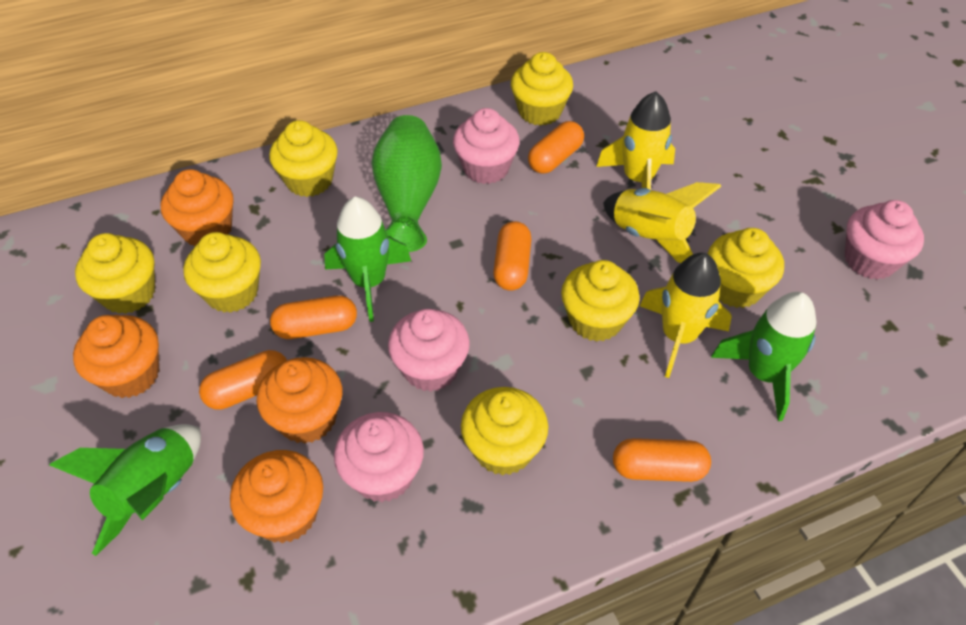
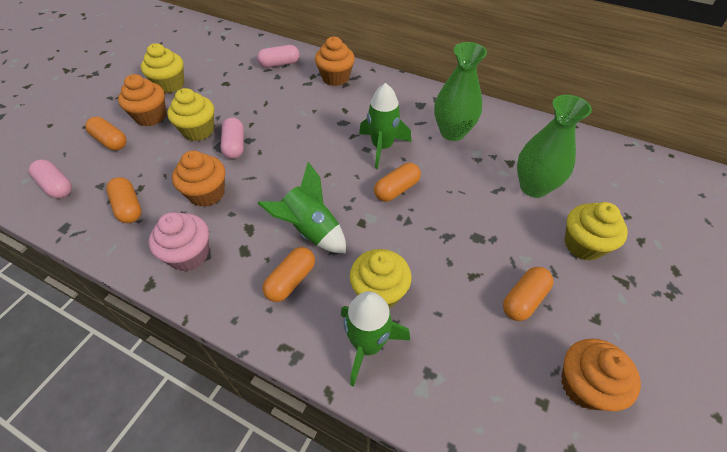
green vase: 1 -> 2
pink capsule: 0 -> 3
pink cupcake: 4 -> 1
yellow cupcake: 7 -> 4
yellow rocket: 3 -> 0

